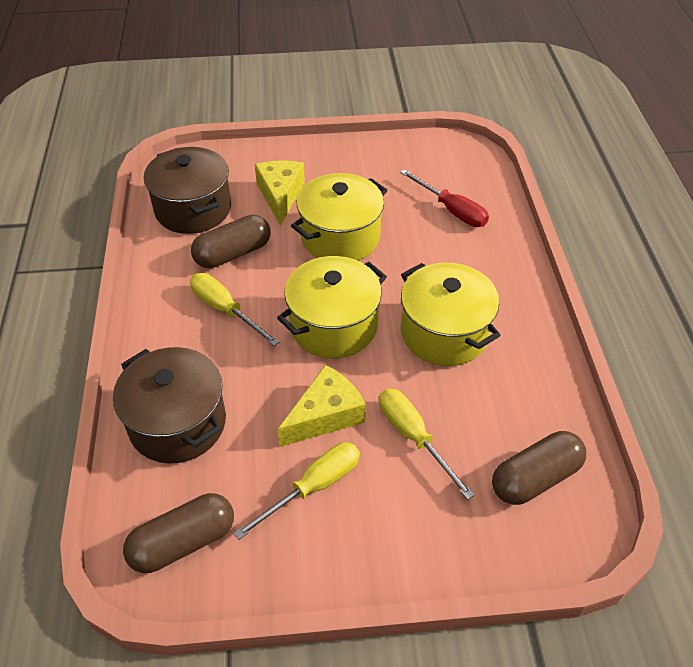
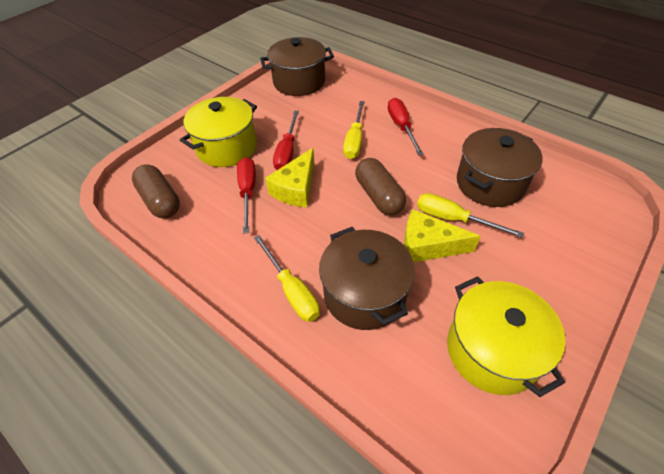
brown capsule: 3 -> 2
brown pot: 2 -> 3
red screwdriver: 1 -> 3
yellow pot: 3 -> 2

